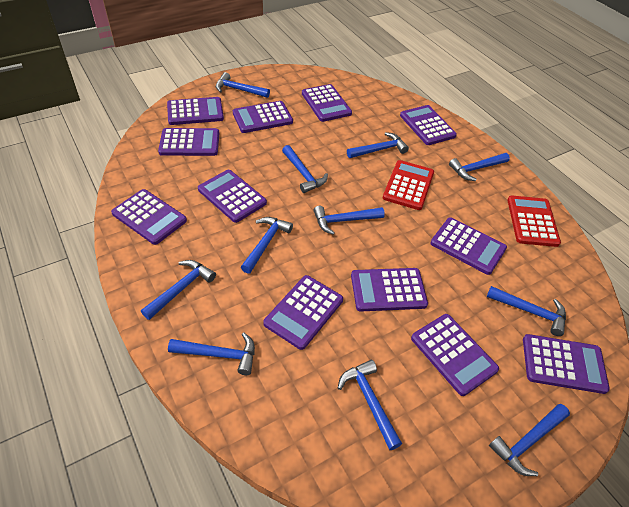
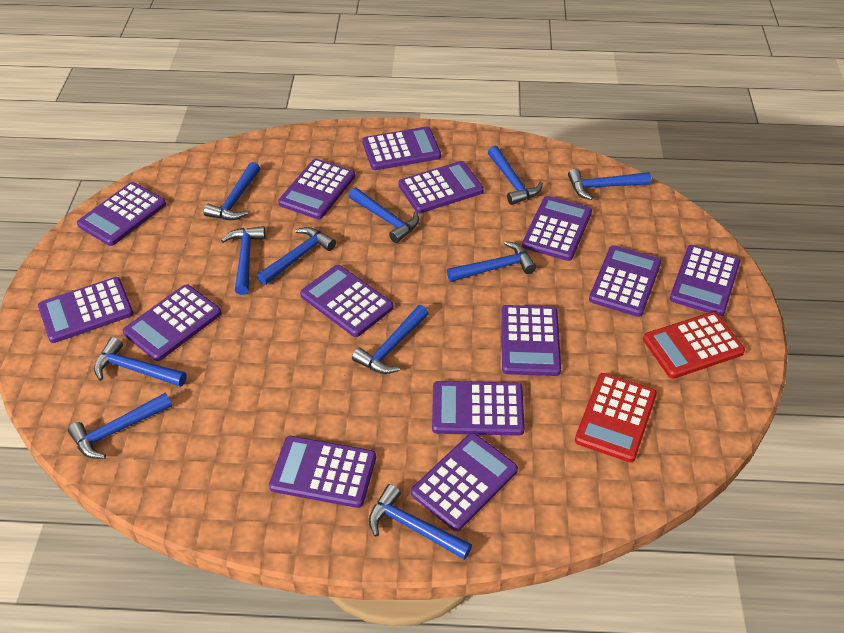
purple calculator: 12 -> 14

